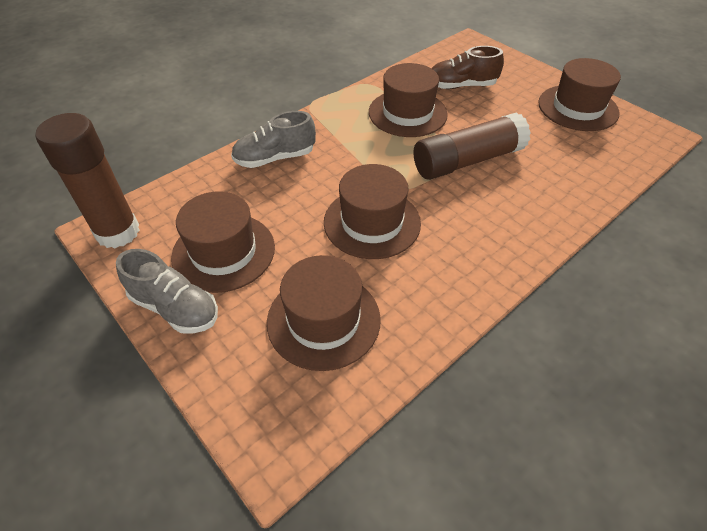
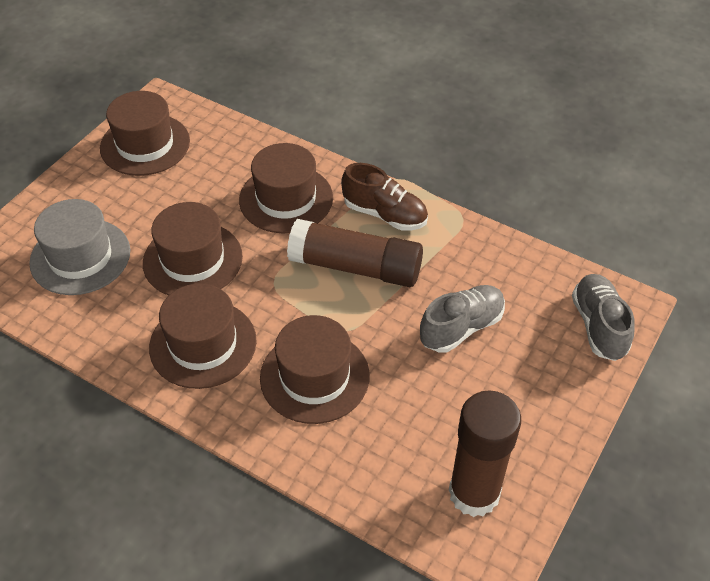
grey hat: 0 -> 1

